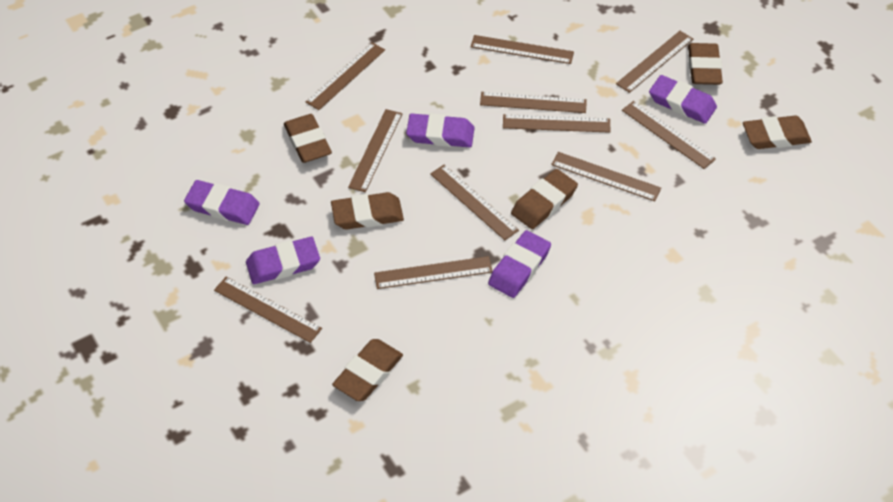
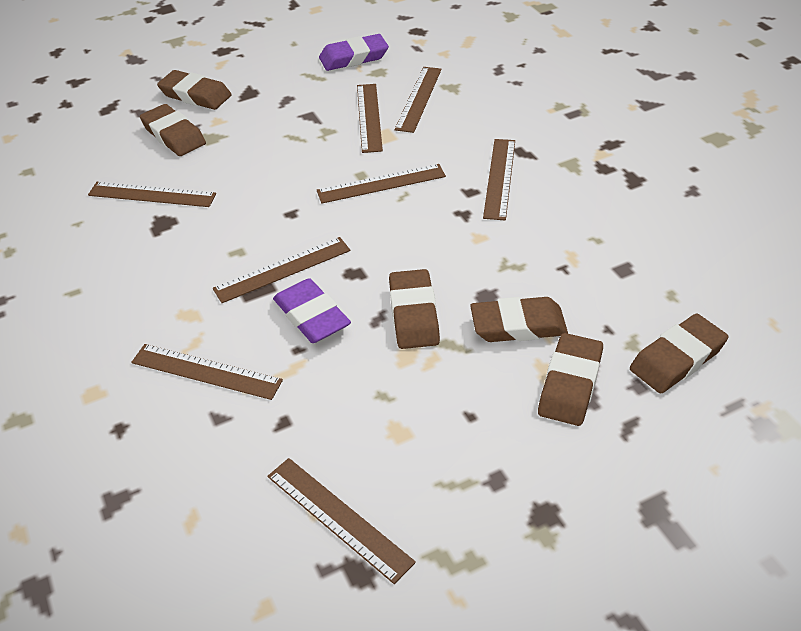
brown ruler: 11 -> 8
purple eraser: 5 -> 2

